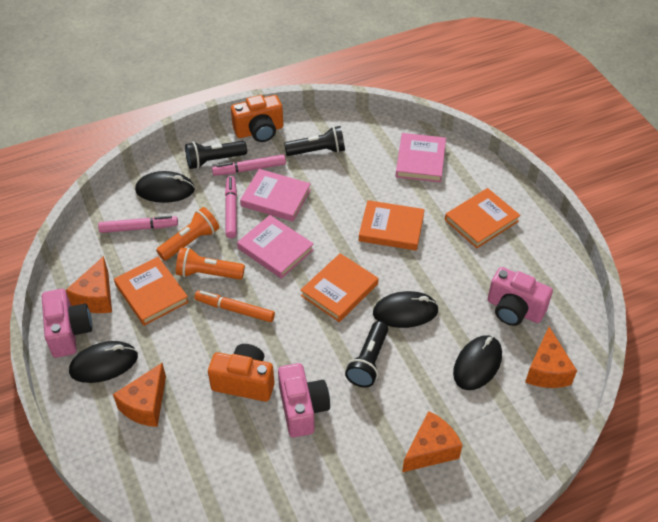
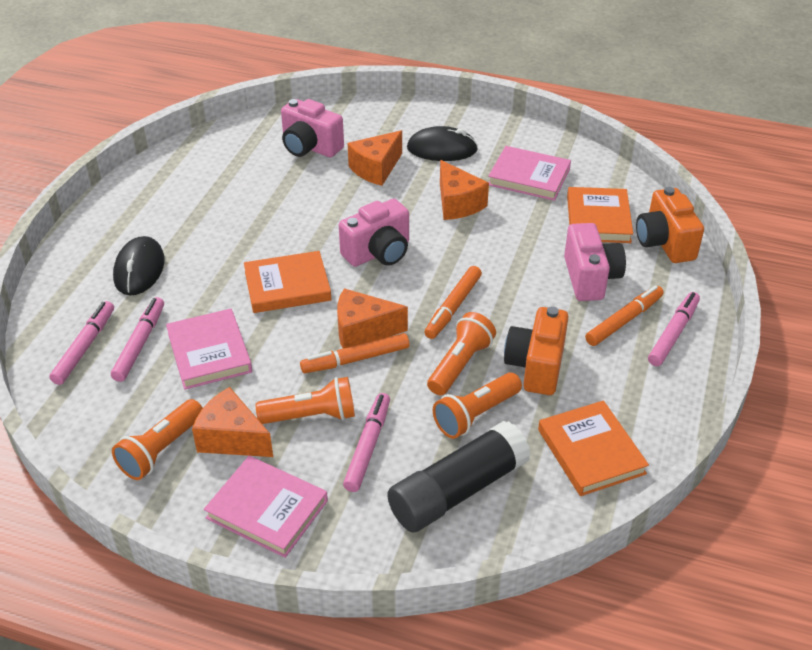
black flashlight: 3 -> 0
black glue stick: 0 -> 1
black mouse: 4 -> 2
orange book: 4 -> 3
orange flashlight: 2 -> 4
orange marker: 1 -> 3
pink marker: 3 -> 4

